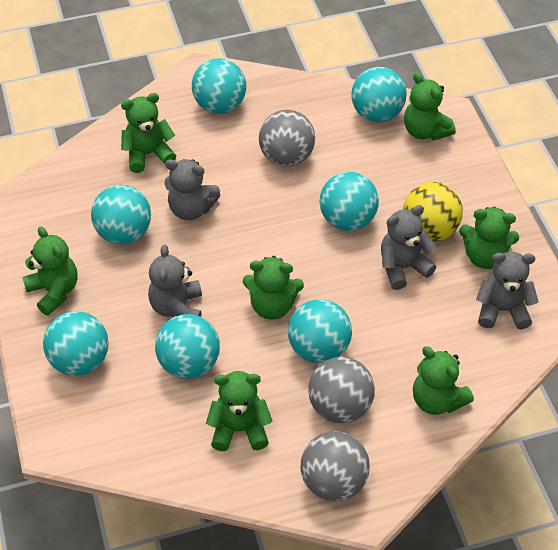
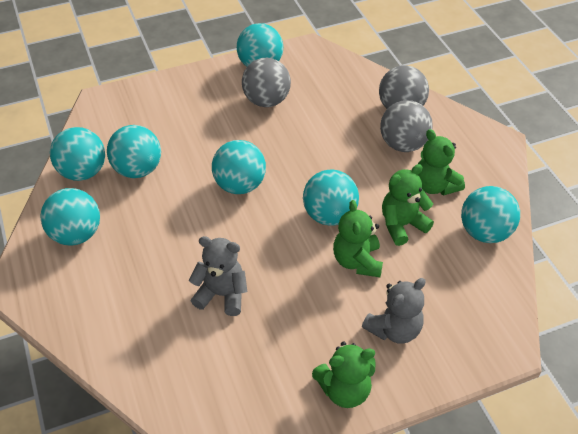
green teddy bear: 7 -> 4
grey teddy bear: 4 -> 2
yellow ball: 1 -> 0

